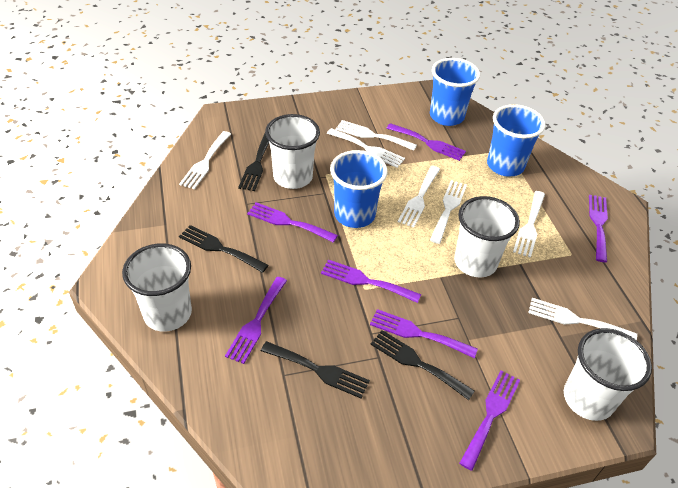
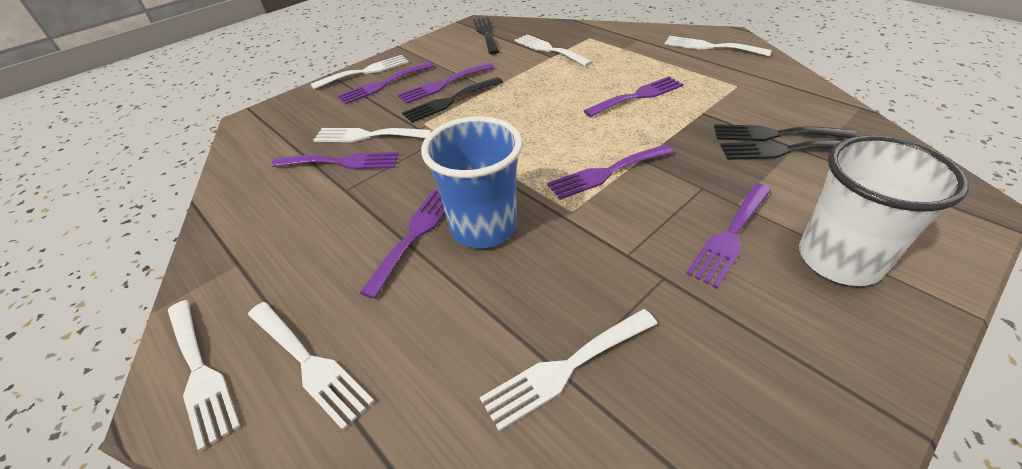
blue cup: 3 -> 1
white cup: 4 -> 1

